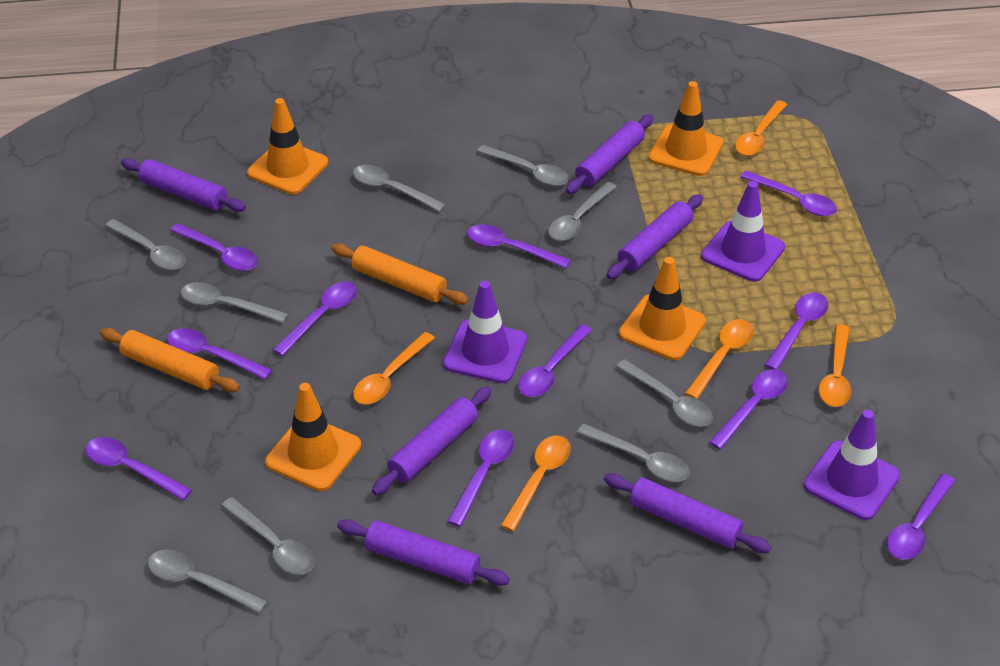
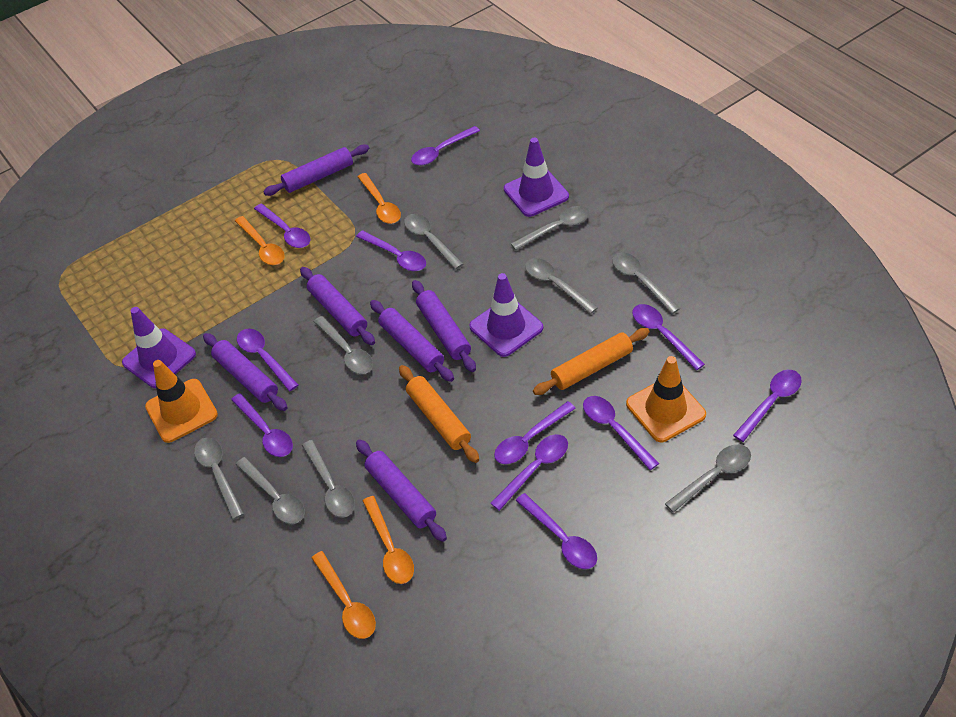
orange spoon: 5 -> 4
orange traffic cone: 4 -> 2

